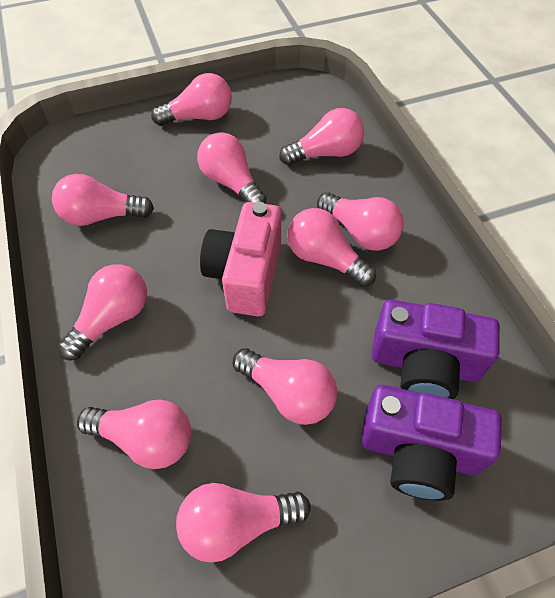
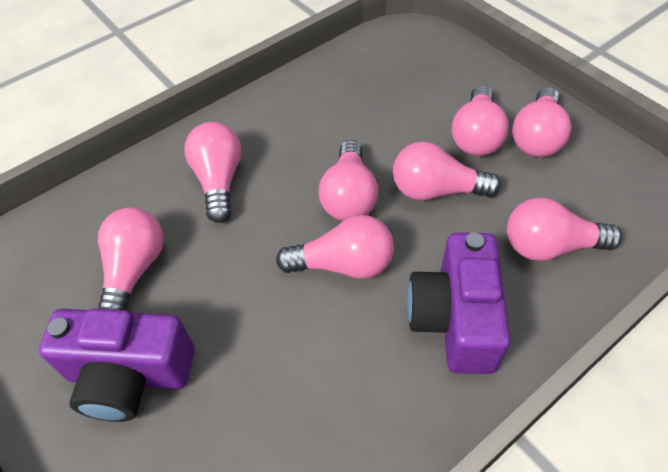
pink camera: 1 -> 0
pink light bulb: 10 -> 8

